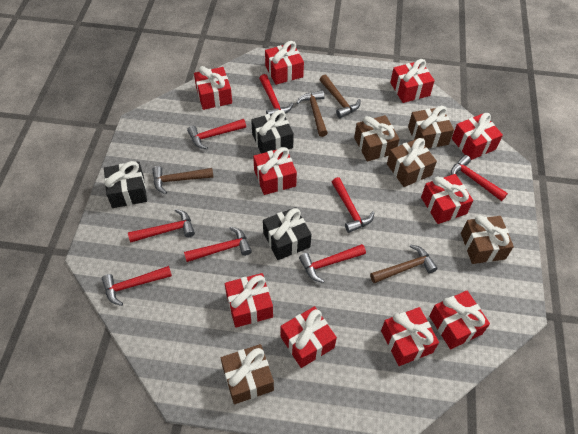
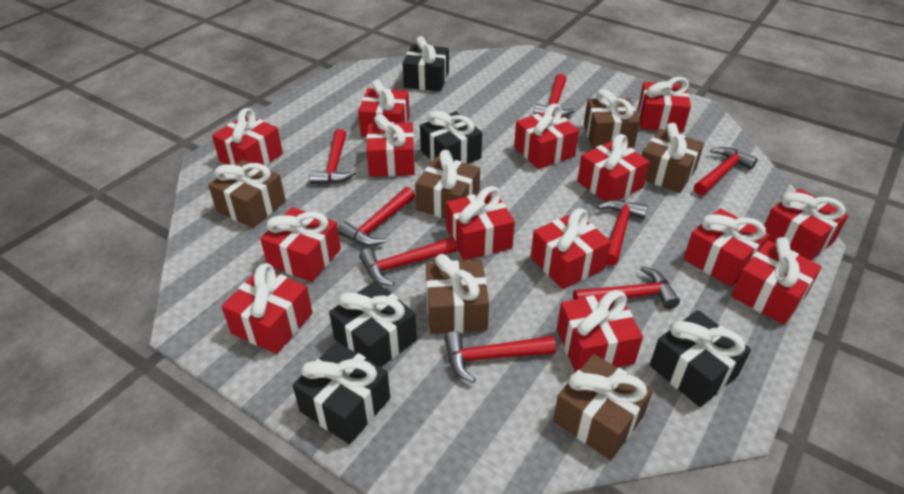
black gift: 3 -> 5
brown gift: 5 -> 6
brown hammer: 4 -> 0
red gift: 10 -> 14

